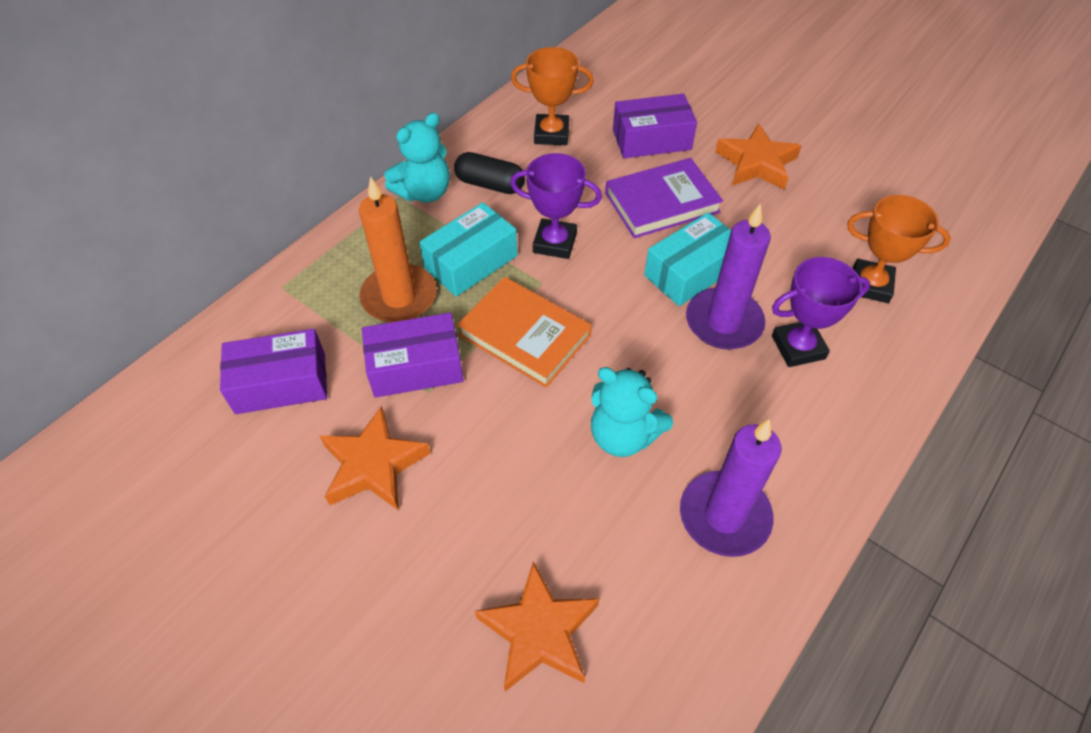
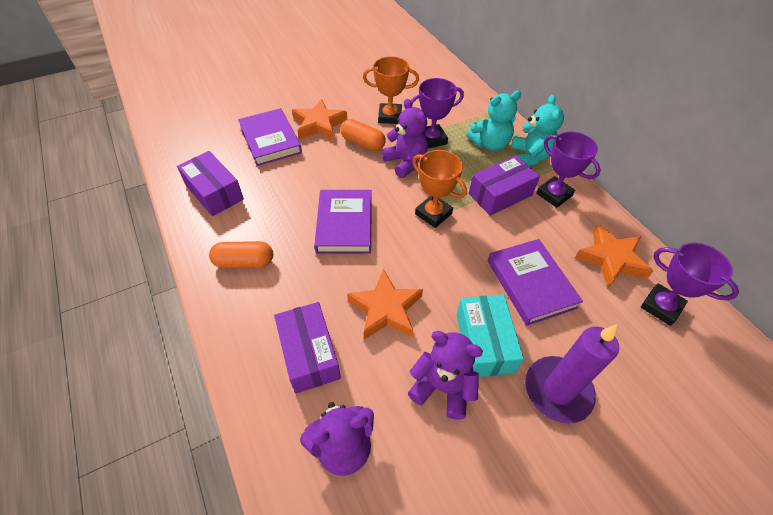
black capsule: 1 -> 0
orange book: 1 -> 0
orange candle: 1 -> 0
orange capsule: 0 -> 2
purple book: 1 -> 3
purple candle: 2 -> 1
purple teddy bear: 0 -> 3
purple trophy: 2 -> 3
turquoise box: 2 -> 1

